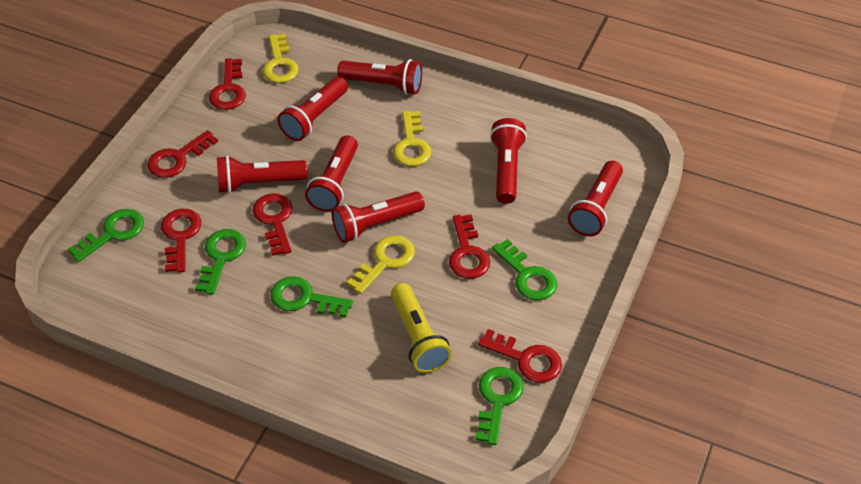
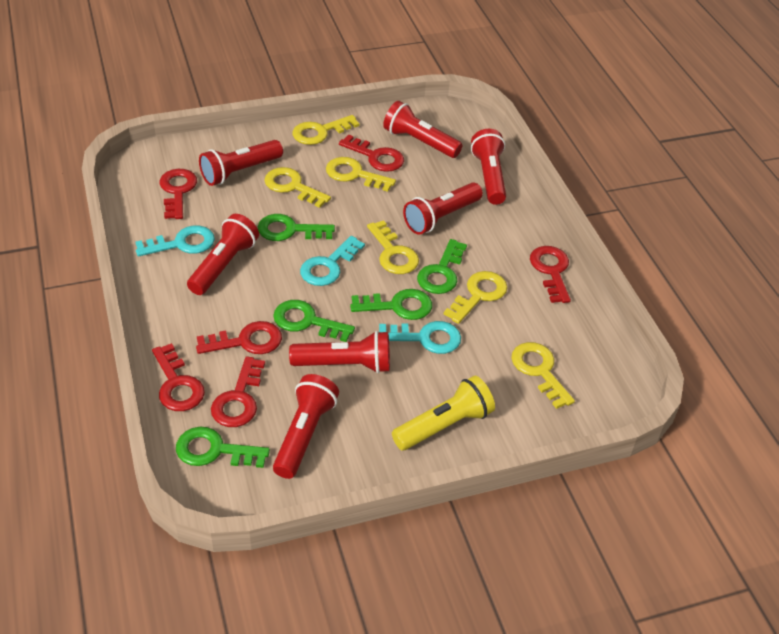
turquoise key: 0 -> 3
yellow key: 3 -> 6

